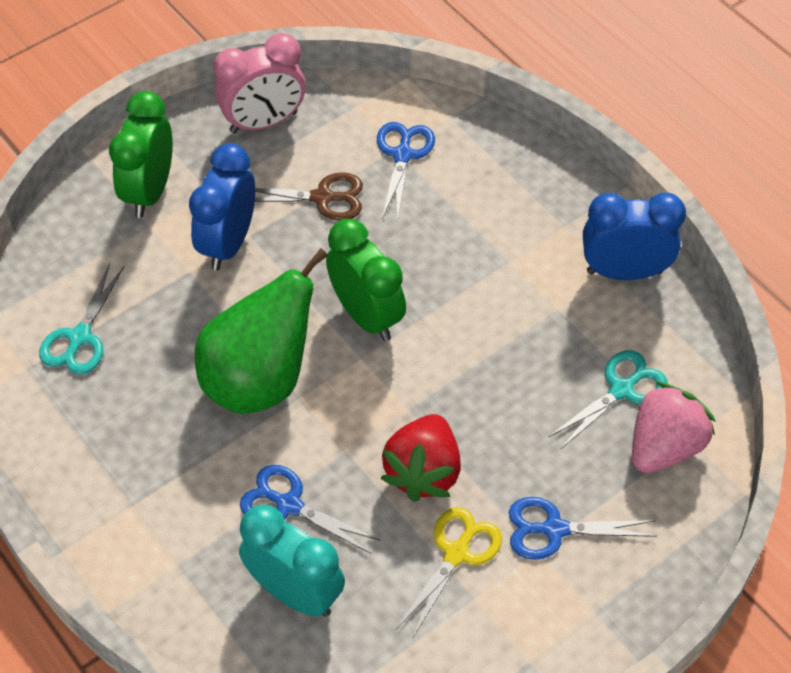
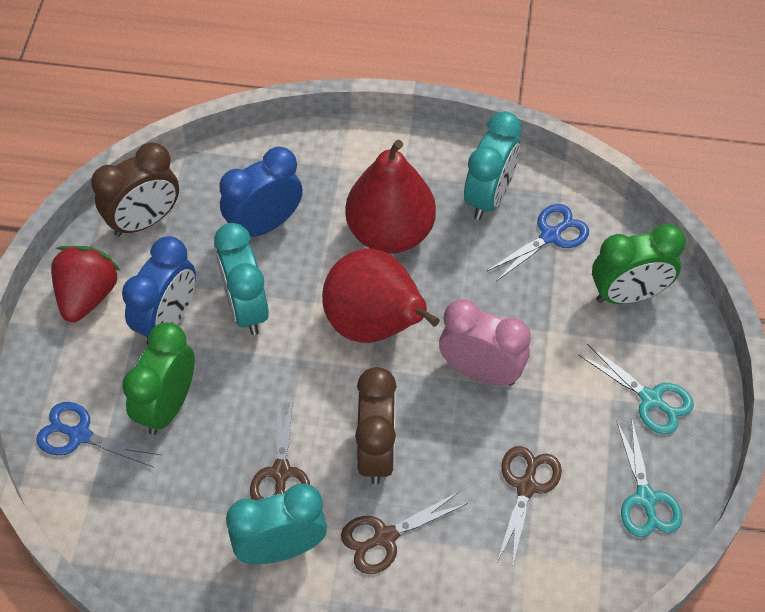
blue scissors: 3 -> 2
brown clock: 0 -> 2
brown scissors: 1 -> 3
green pear: 1 -> 0
pink strawberry: 1 -> 0
red pear: 0 -> 2
turquoise clock: 1 -> 3
yellow scissors: 1 -> 0

